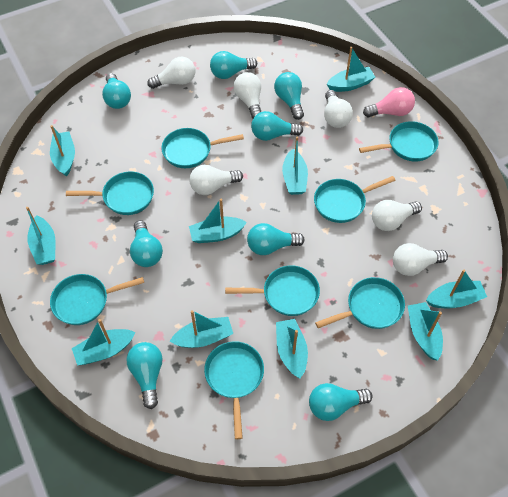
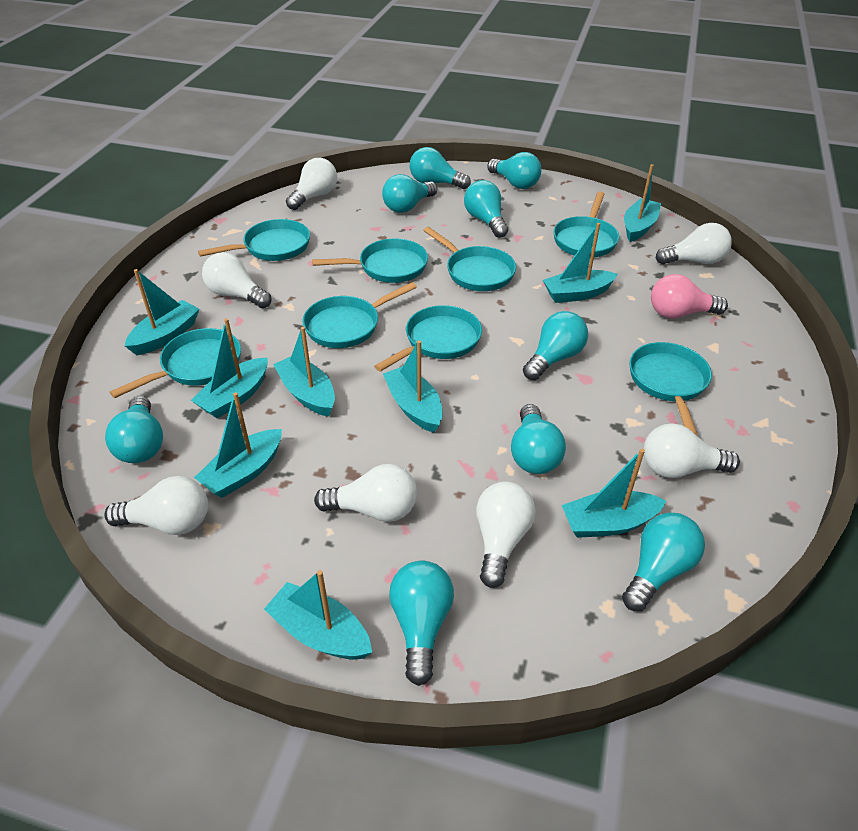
turquoise boat: 10 -> 9
turquoise light bulb: 8 -> 9
white light bulb: 6 -> 7

